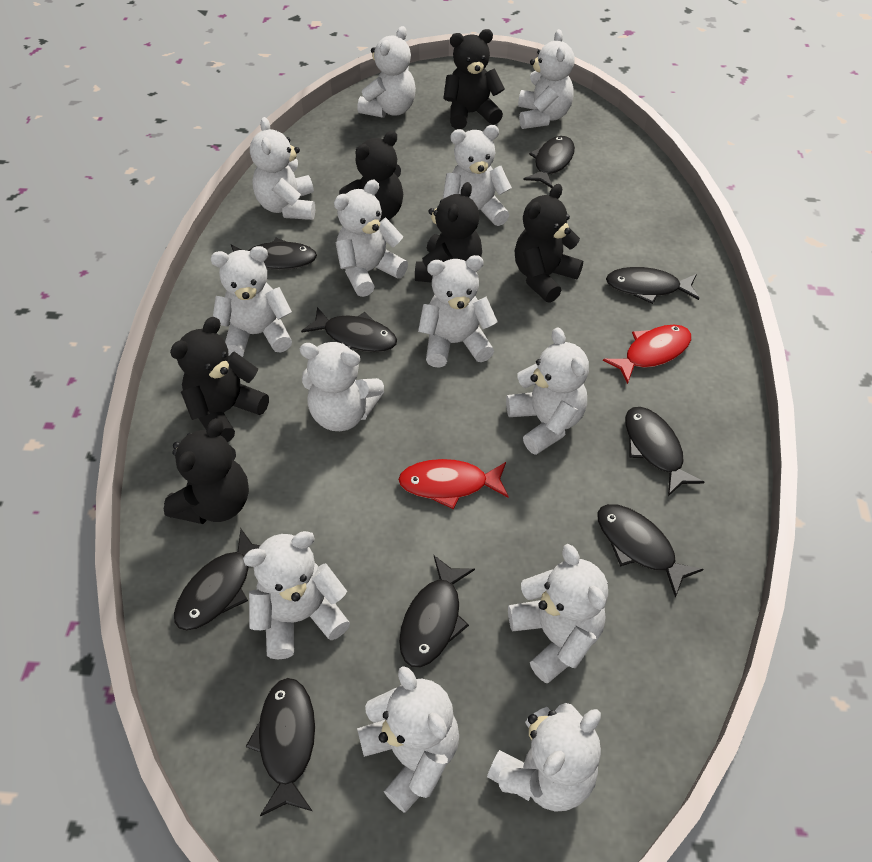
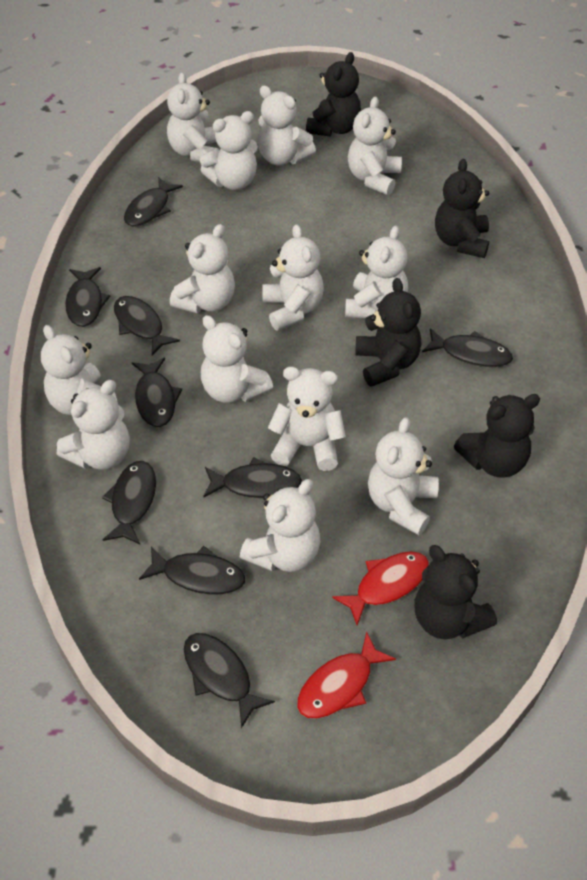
black teddy bear: 6 -> 5

